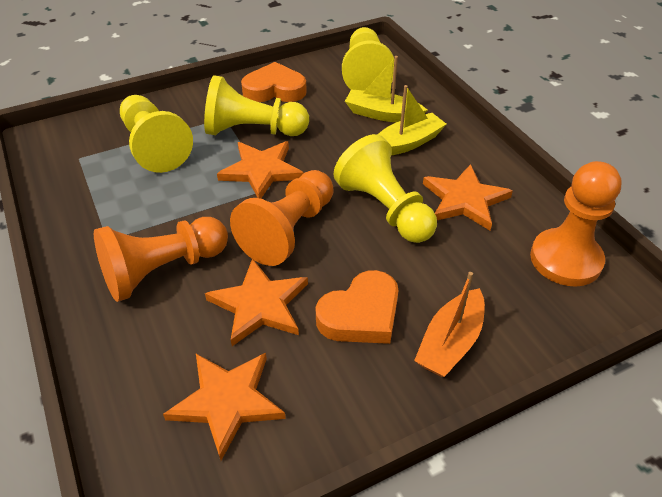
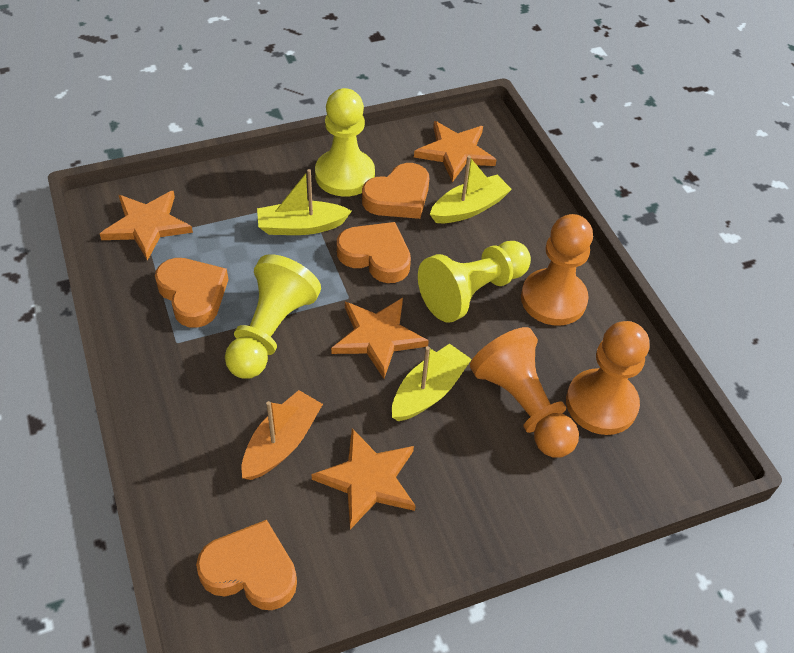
orange heart: 2 -> 4
yellow boat: 2 -> 3
yellow pawn: 4 -> 3

